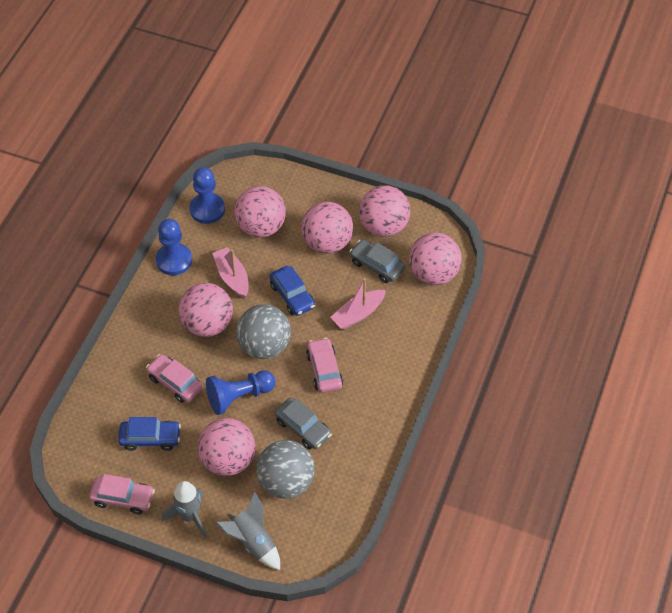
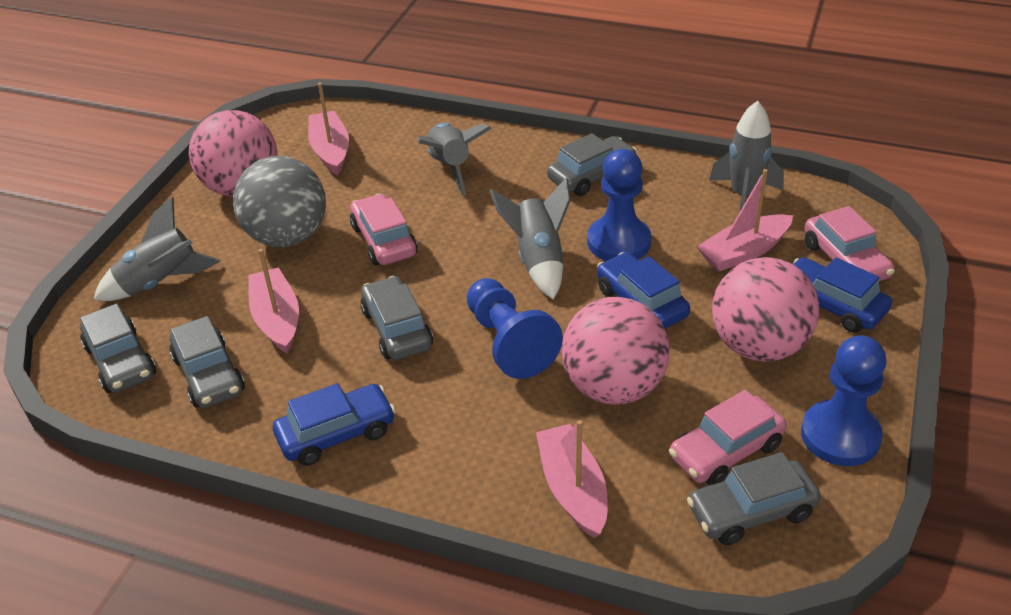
blue car: 2 -> 3
grey ball: 2 -> 1
grey car: 2 -> 5
grey rocket: 2 -> 4
pink ball: 6 -> 3
pink boat: 2 -> 4

